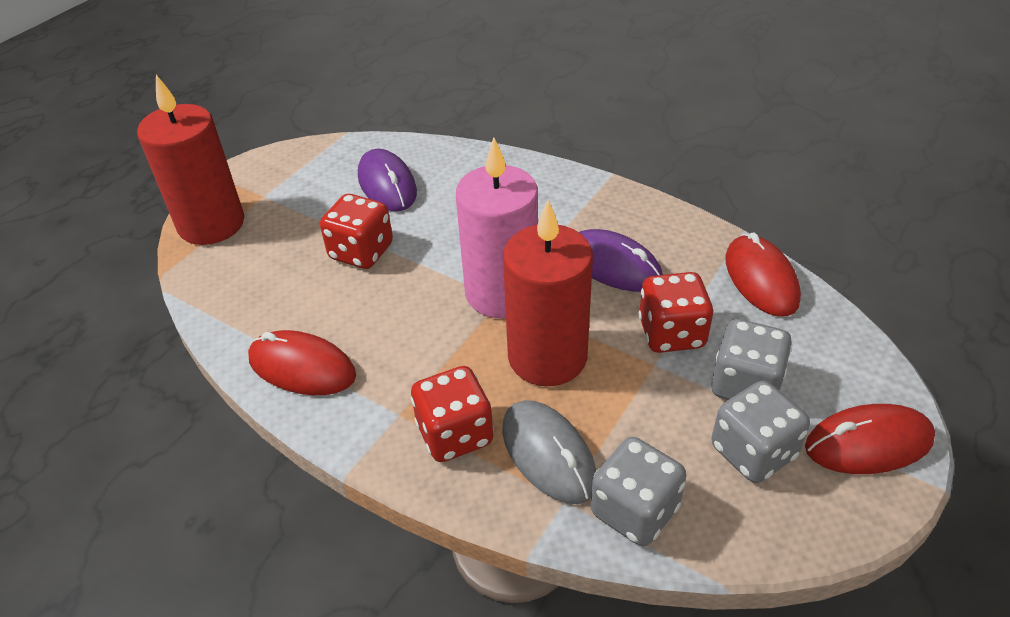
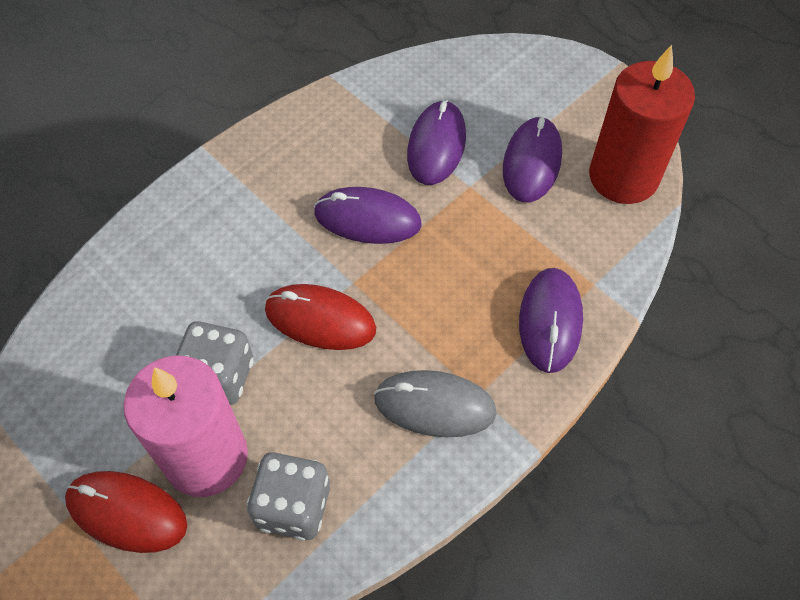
grey dice: 3 -> 2
purple mouse: 2 -> 4
red candle: 2 -> 1
red dice: 3 -> 0
red mouse: 3 -> 2

